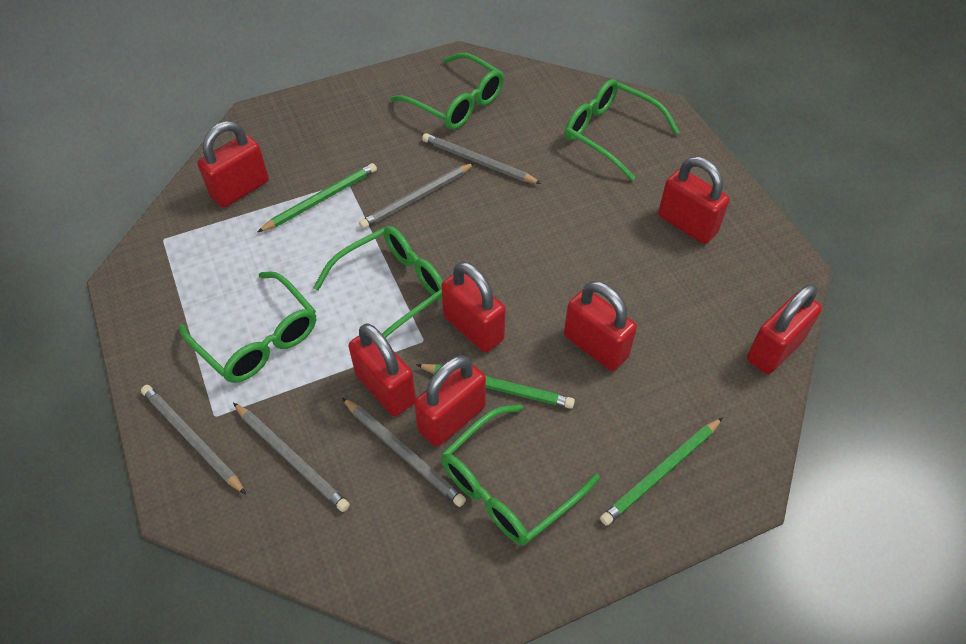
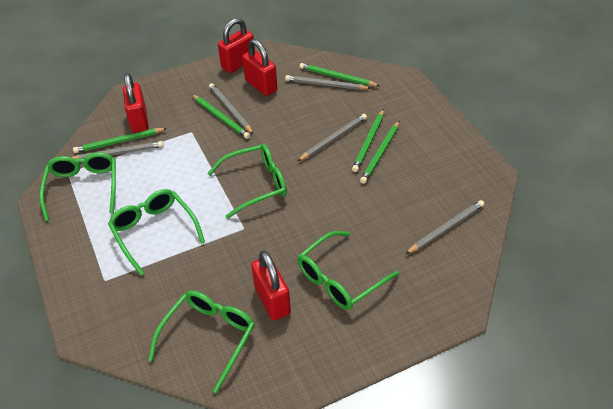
green pencil: 3 -> 5
red padlock: 7 -> 4

